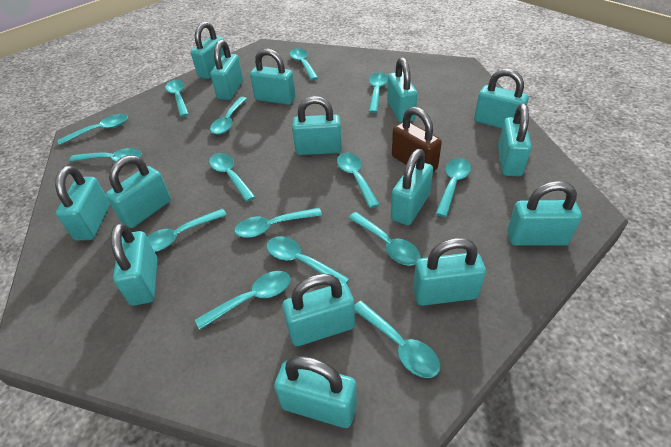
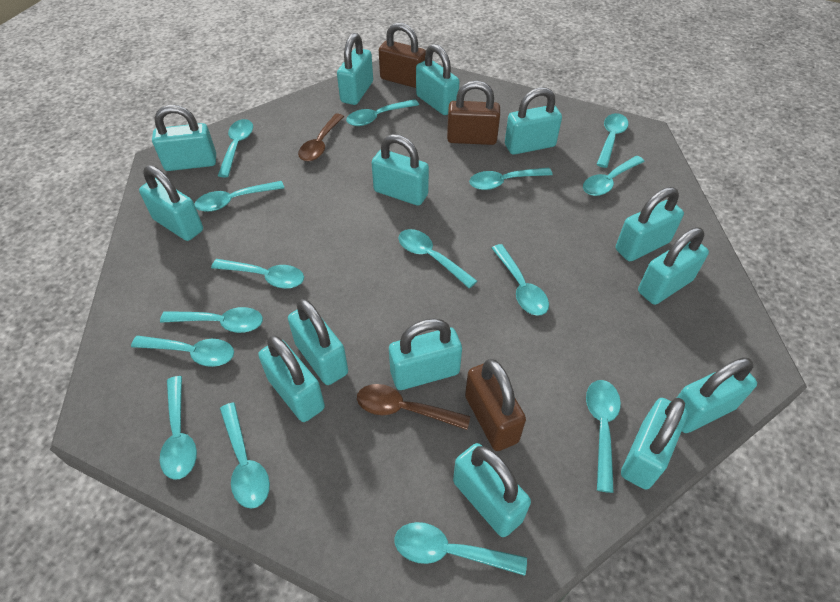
brown padlock: 1 -> 3
brown spoon: 0 -> 2
turquoise padlock: 15 -> 14

